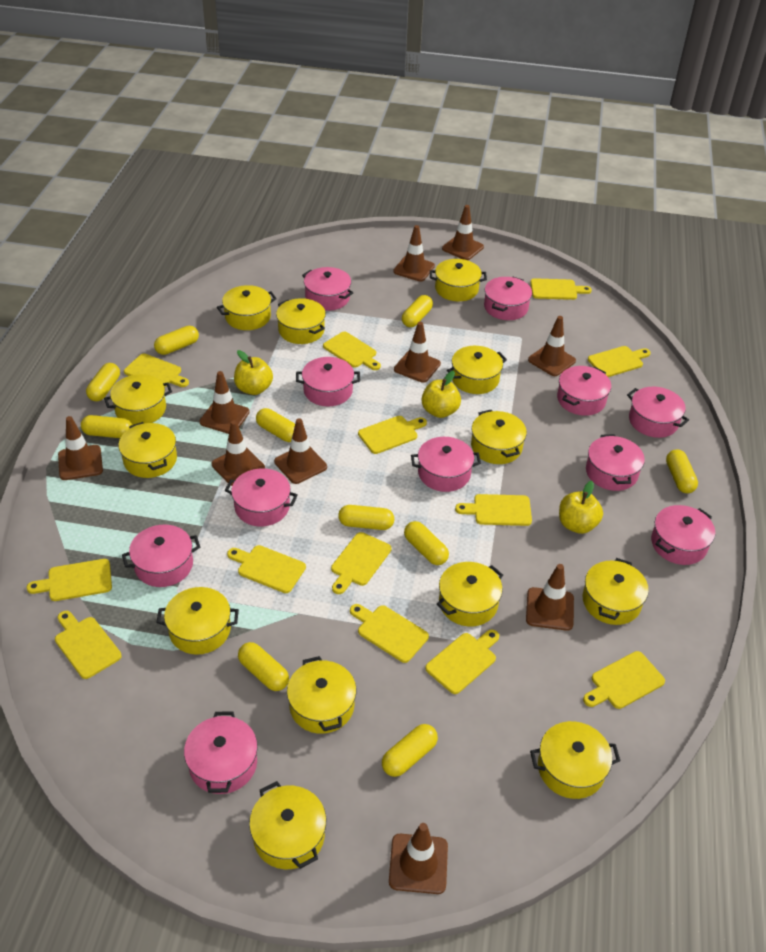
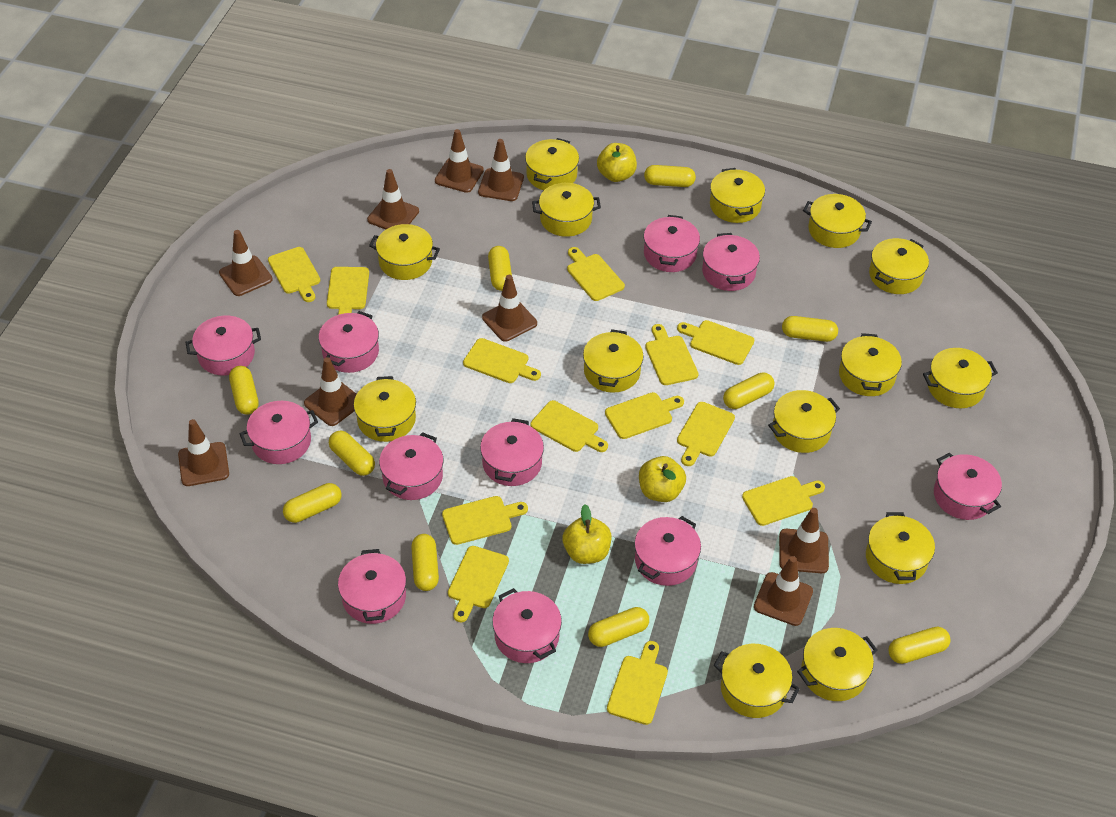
brown traffic cone: 10 -> 9
yellow pot: 13 -> 14

